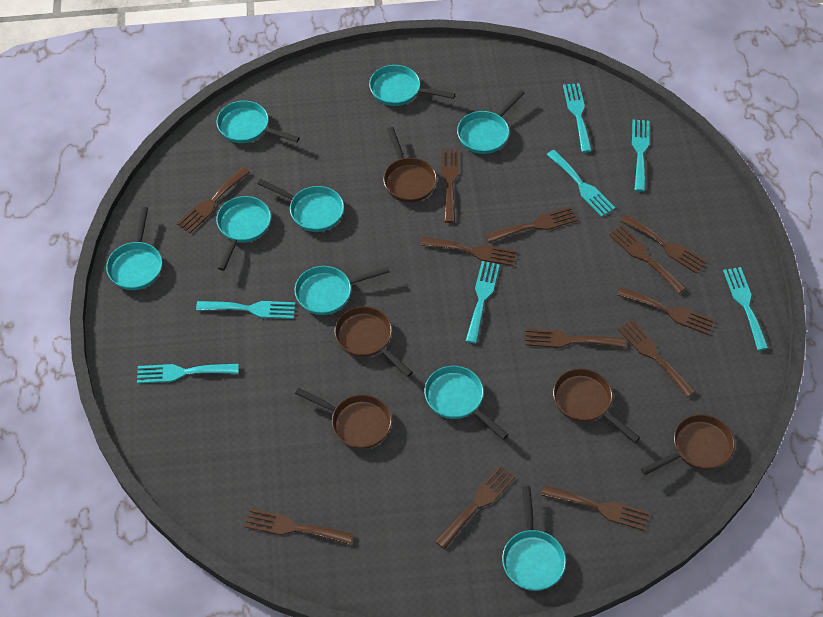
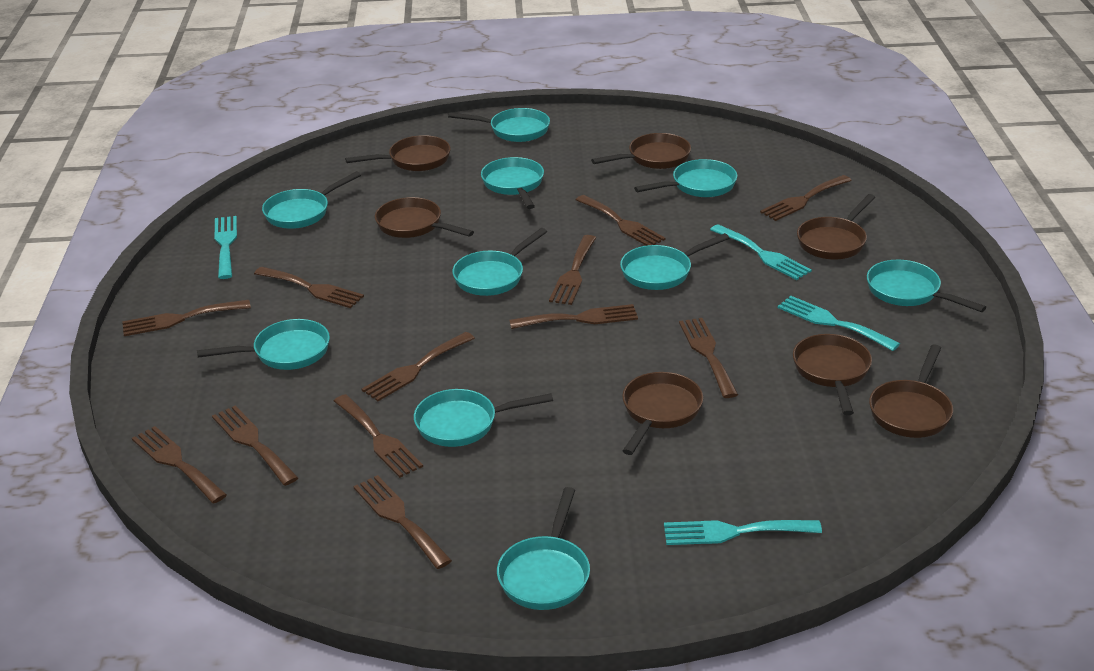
brown pan: 5 -> 7
turquoise fork: 7 -> 4
turquoise pan: 9 -> 10

